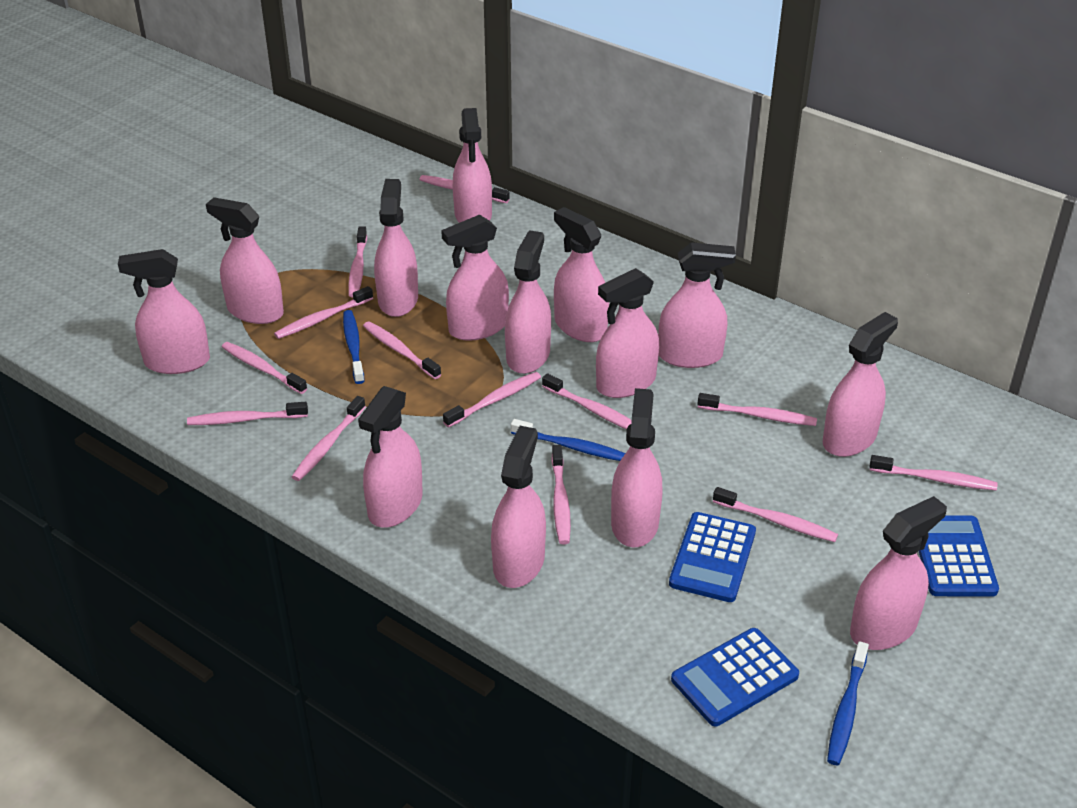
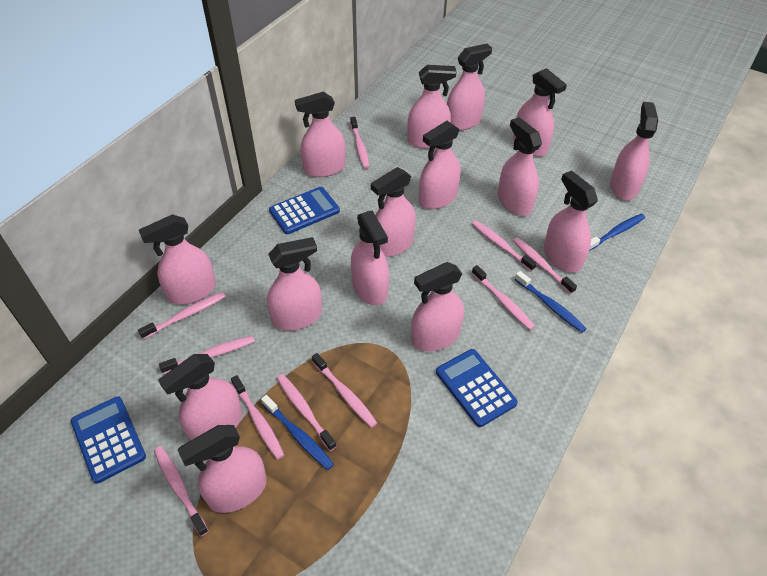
pink spray bottle: 14 -> 15
pink toothbrush: 13 -> 10

